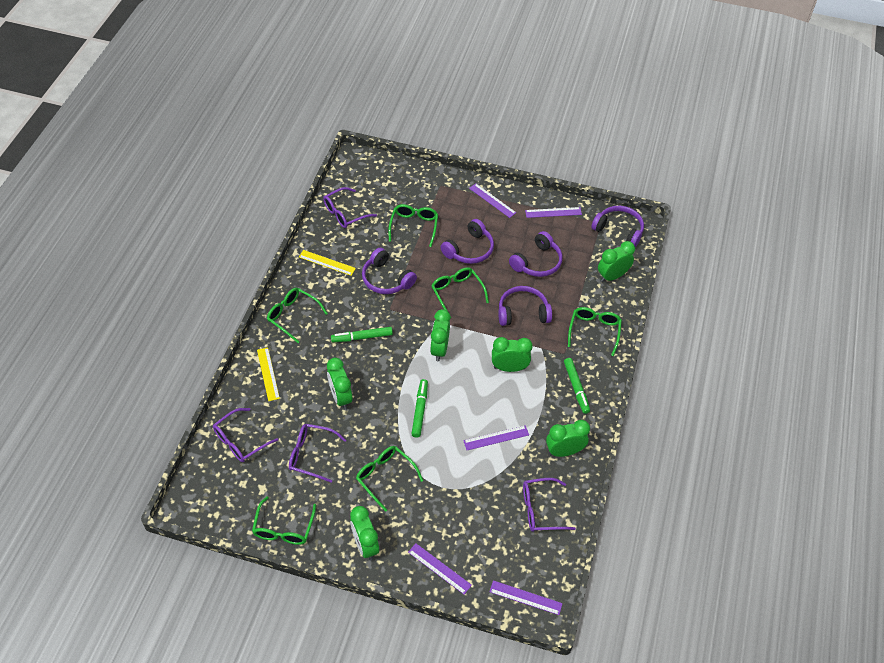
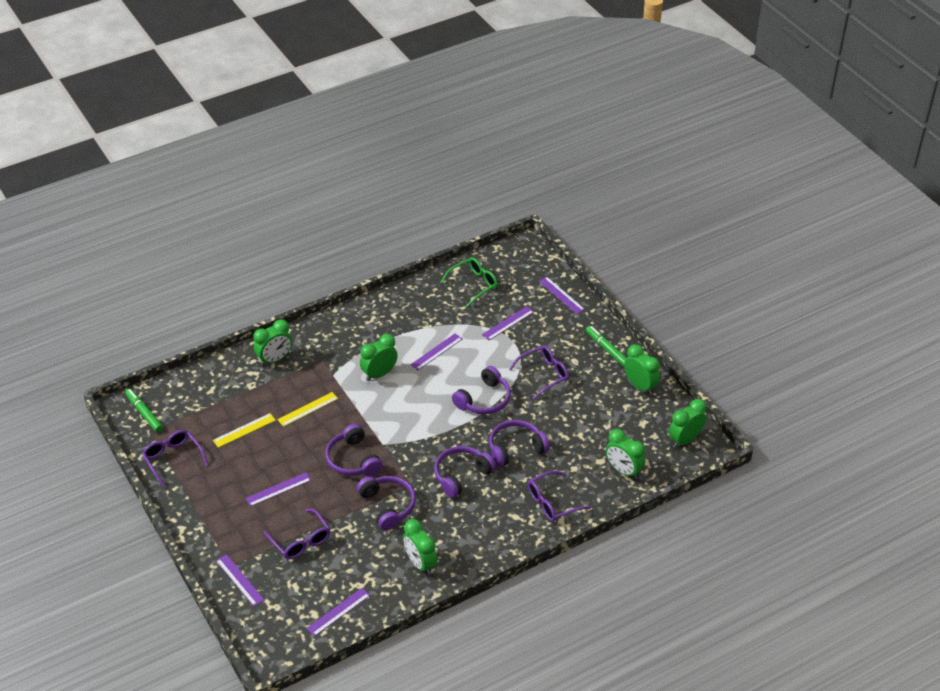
green glasses: 6 -> 1
green marker: 3 -> 2
purple ruler: 5 -> 6

